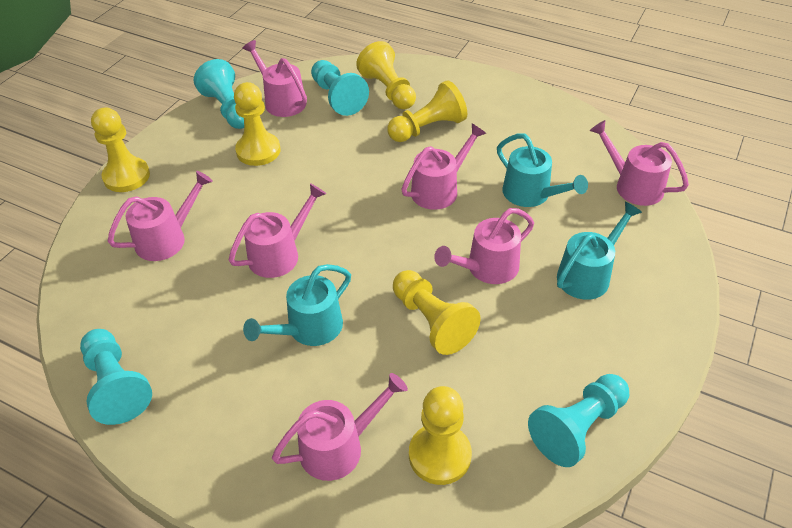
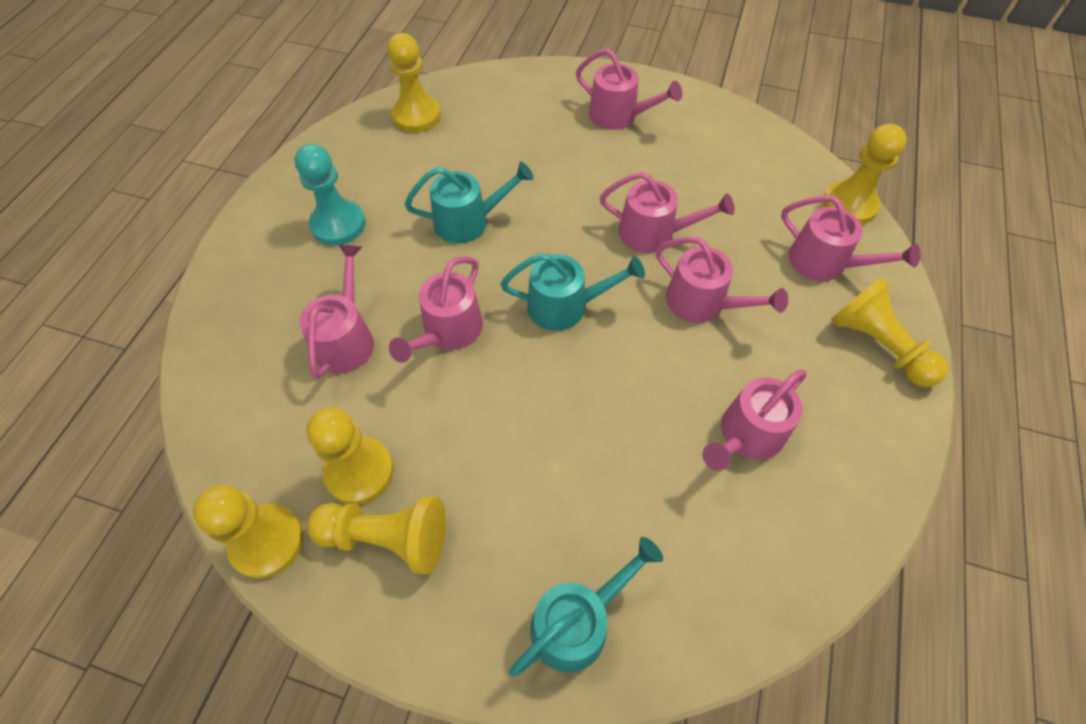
turquoise pawn: 4 -> 1

